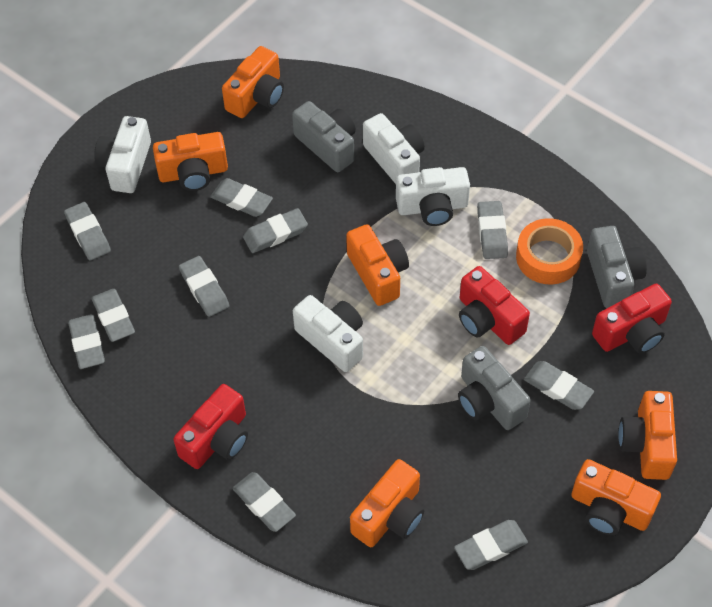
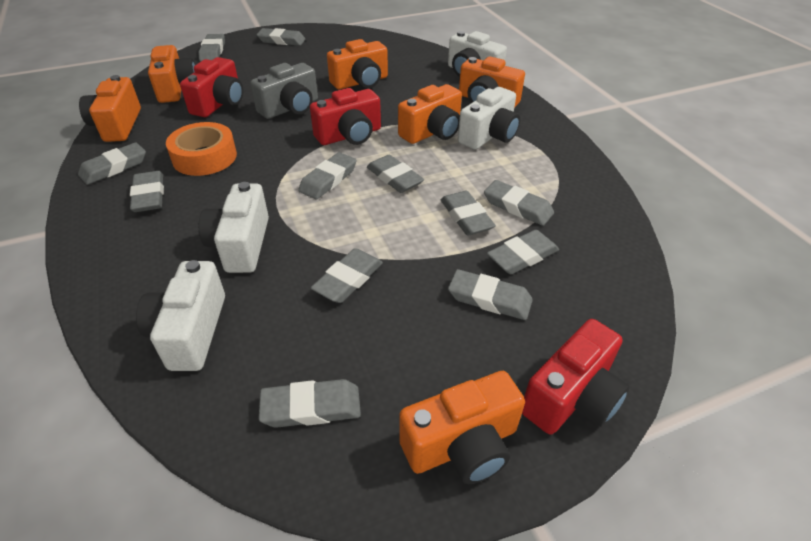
grey camera: 3 -> 1
grey eraser: 10 -> 12

